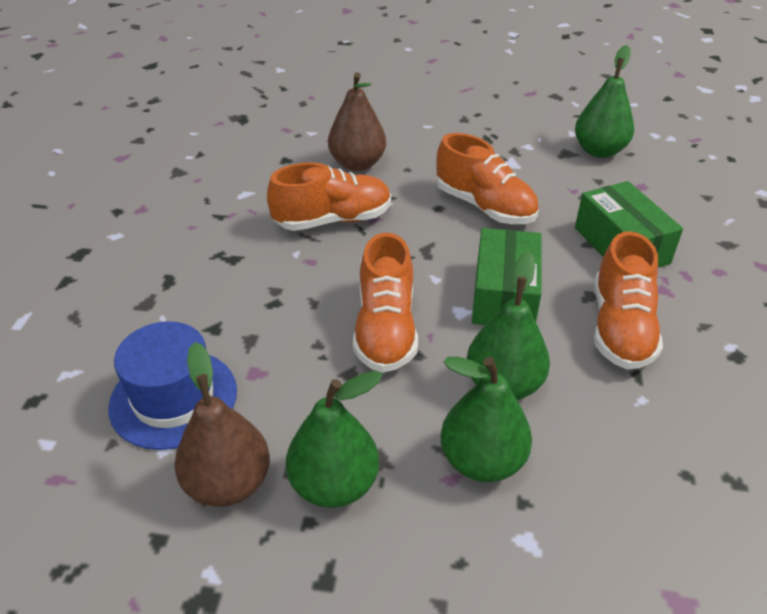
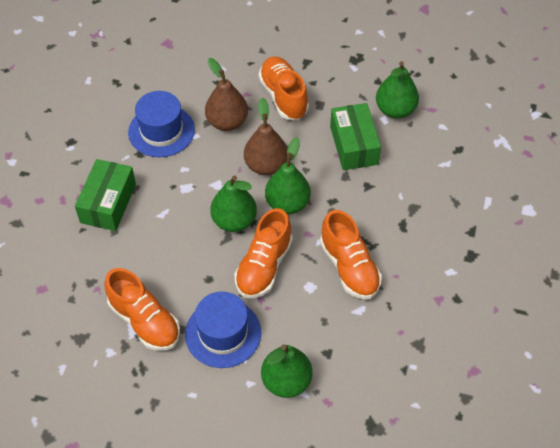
blue hat: 1 -> 2

